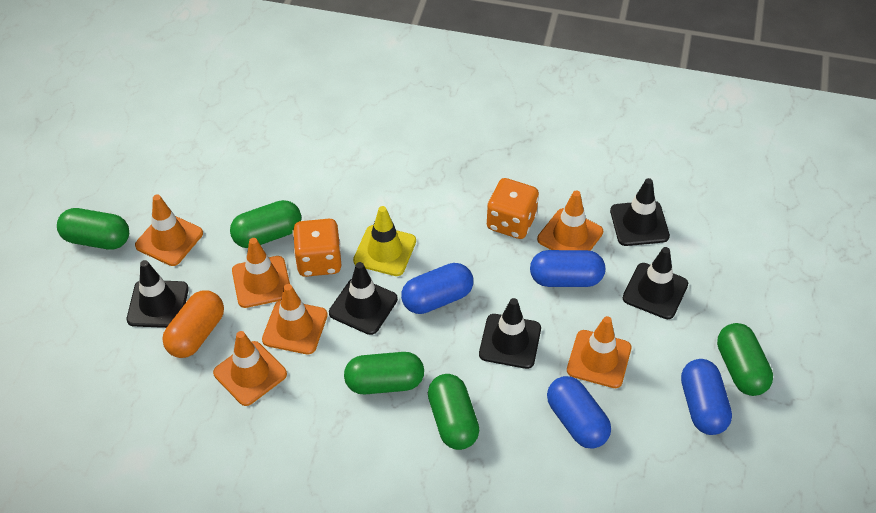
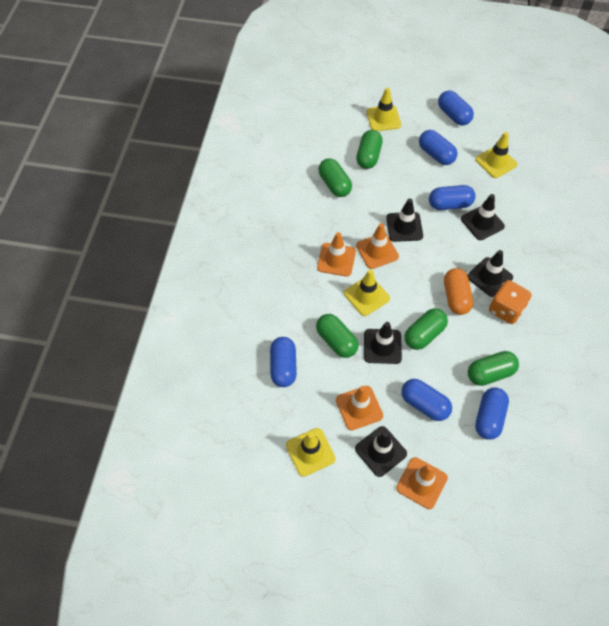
blue capsule: 4 -> 6
orange dice: 2 -> 1
orange traffic cone: 6 -> 4
yellow traffic cone: 1 -> 4

